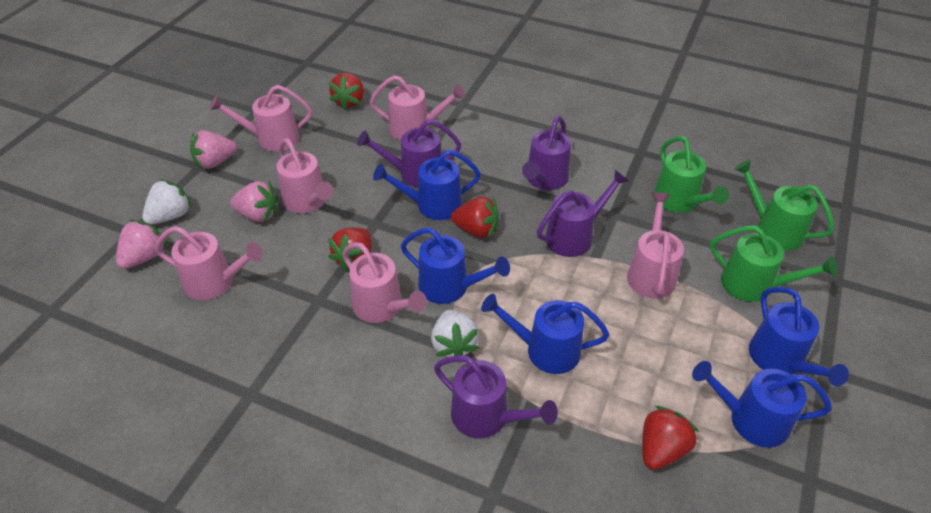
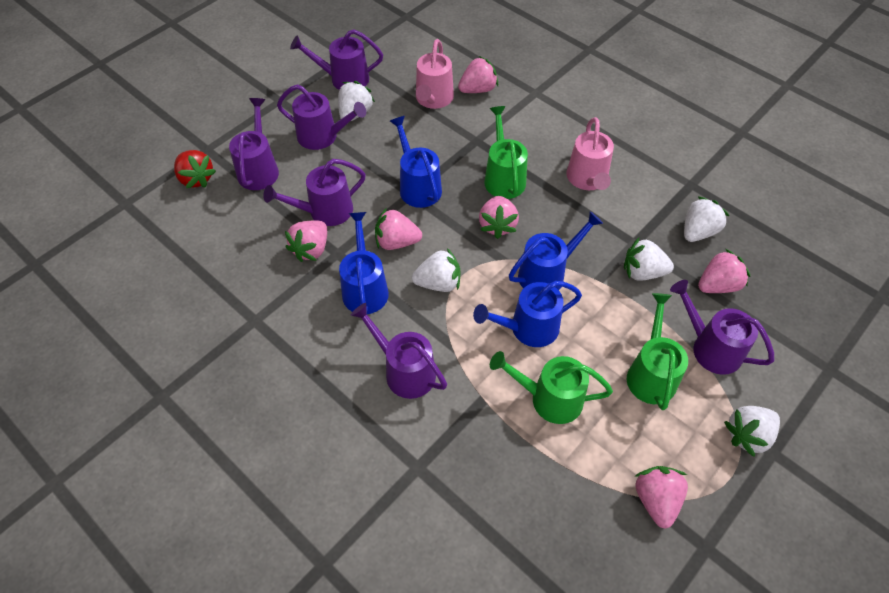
blue watering can: 5 -> 4
pink strawberry: 3 -> 6
pink watering can: 6 -> 2
purple watering can: 4 -> 6
red strawberry: 4 -> 1
white strawberry: 2 -> 5

